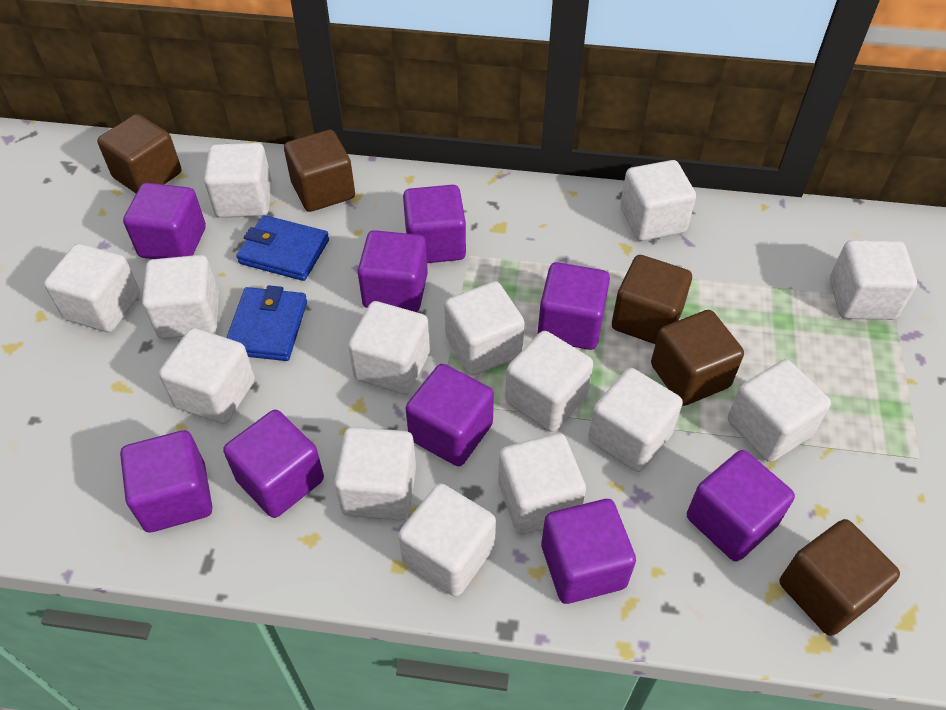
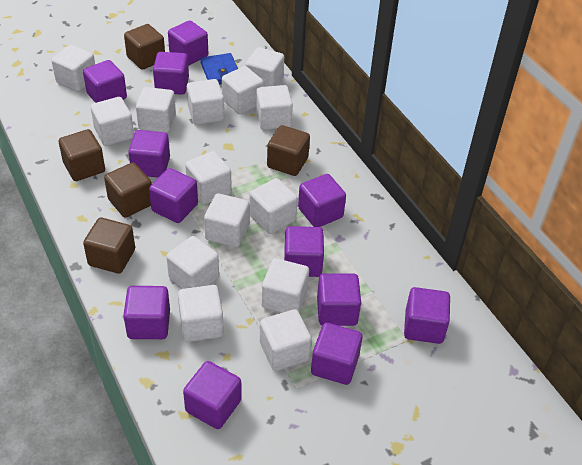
blue wallet: 2 -> 1
purple cube: 9 -> 12

